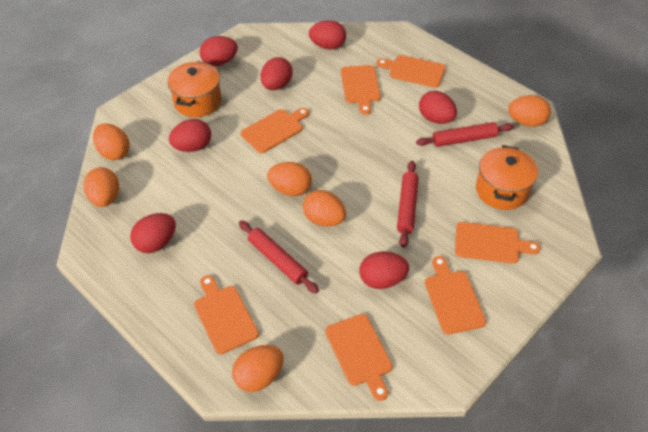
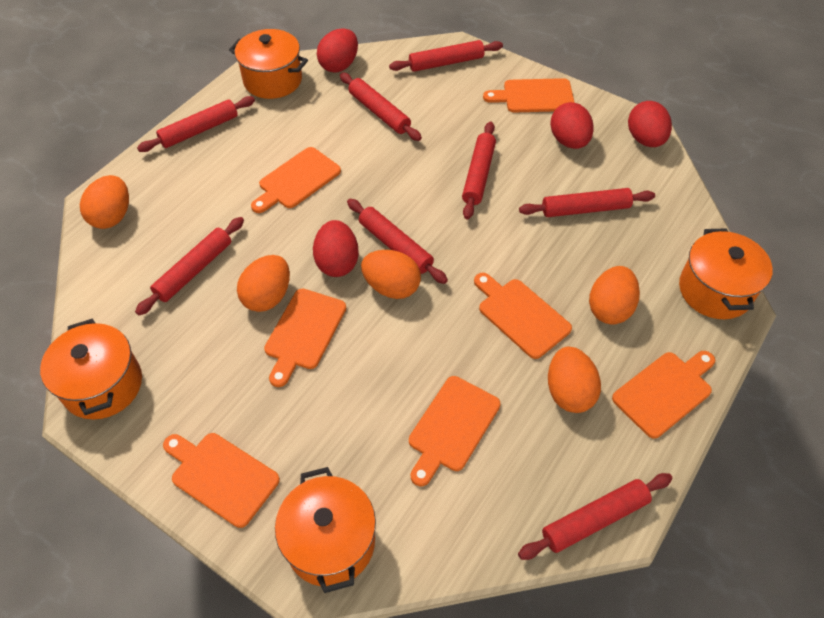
orange egg: 6 -> 5
orange pot: 2 -> 4
red egg: 7 -> 4
red rolling pin: 3 -> 8

